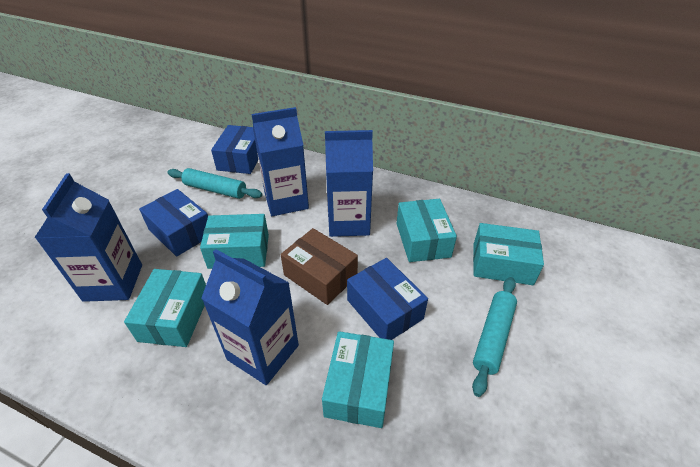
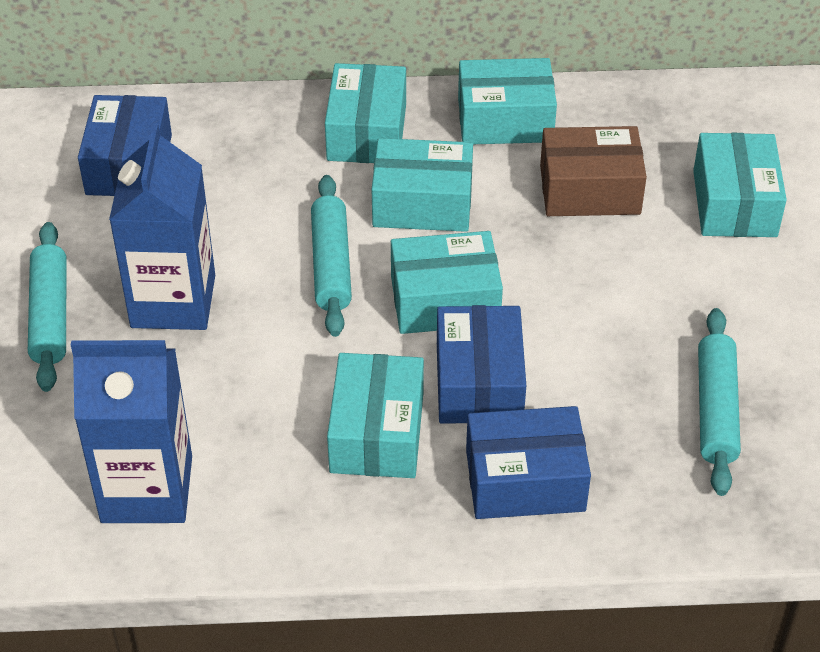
blue carton: 4 -> 2
turquoise box: 5 -> 6
turquoise rolling pin: 2 -> 3

